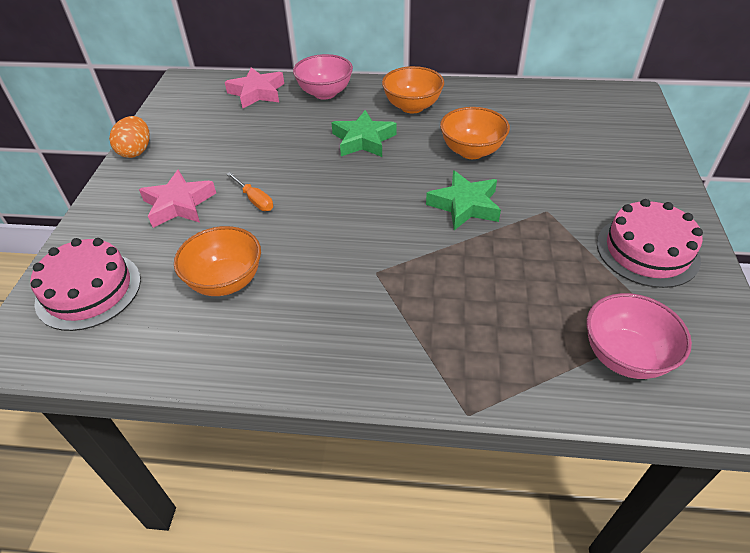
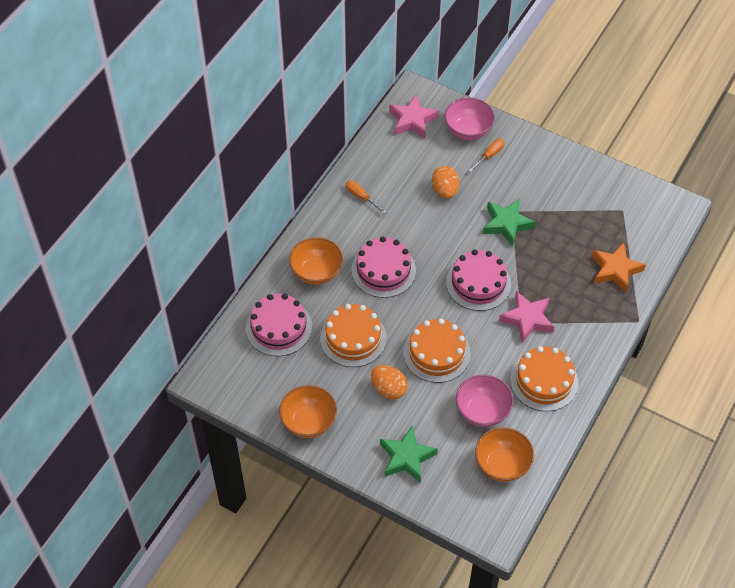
orange cake: 0 -> 3
orange egg: 1 -> 2
orange screwdriver: 1 -> 2
orange star: 0 -> 1
pink cake: 2 -> 3

